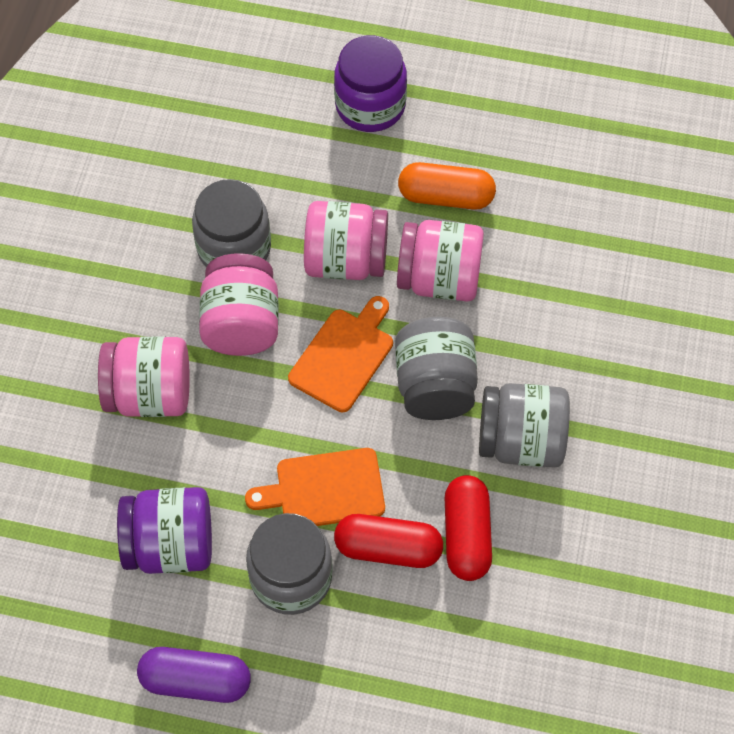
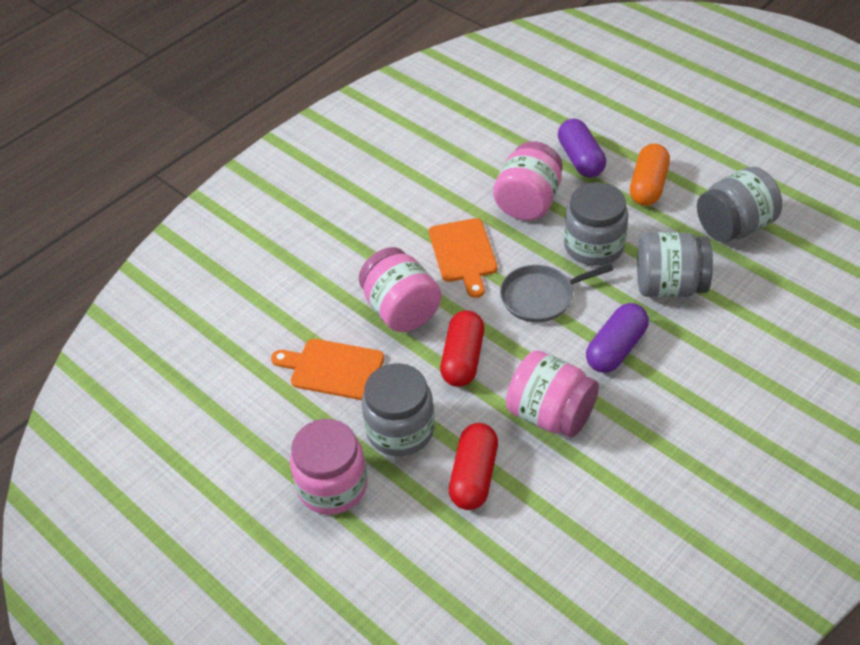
grey pan: 0 -> 1
purple capsule: 1 -> 2
purple jar: 2 -> 0

